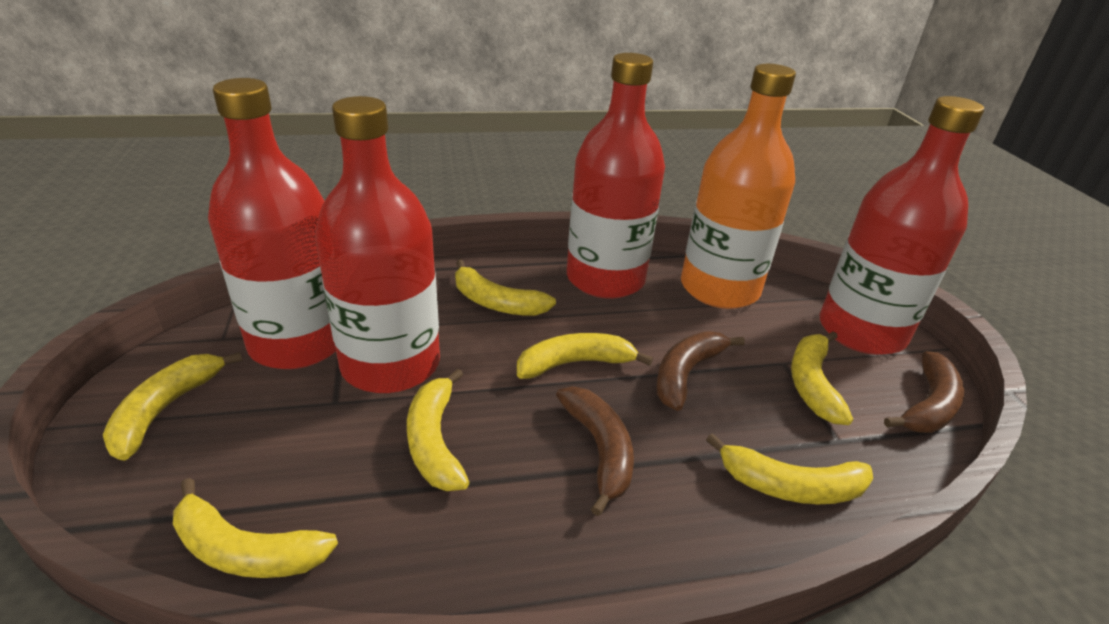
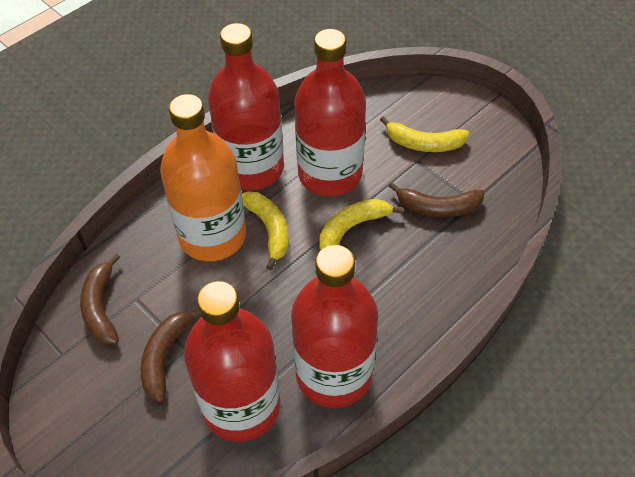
yellow banana: 7 -> 3

